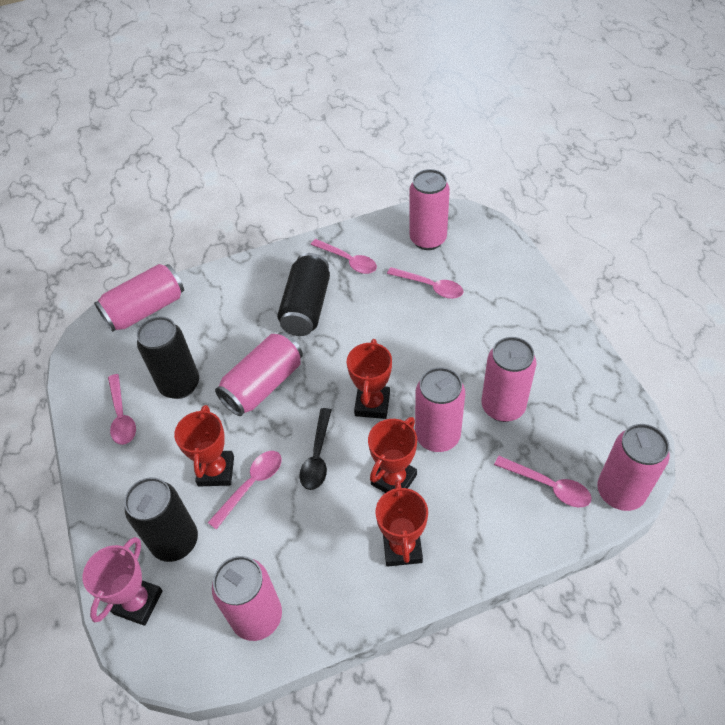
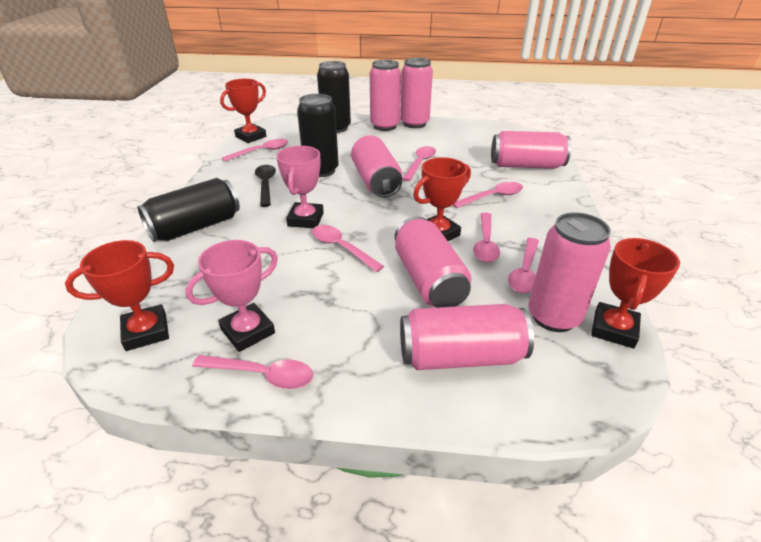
pink spoon: 5 -> 7
pink trophy: 1 -> 2

